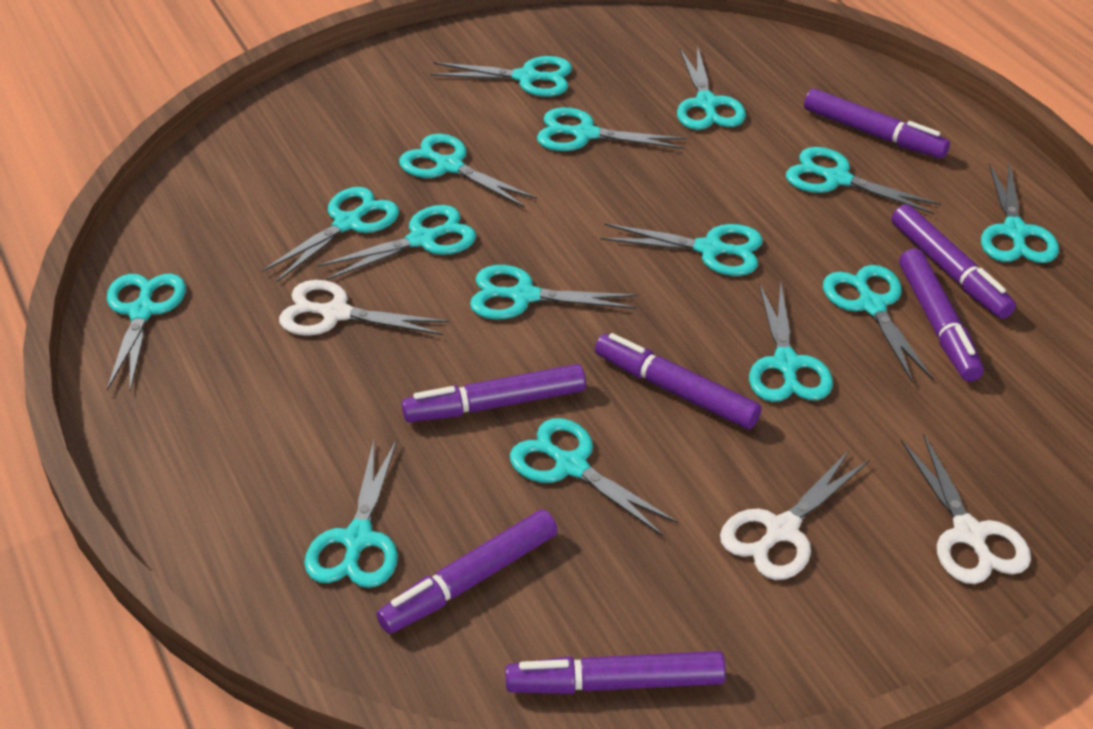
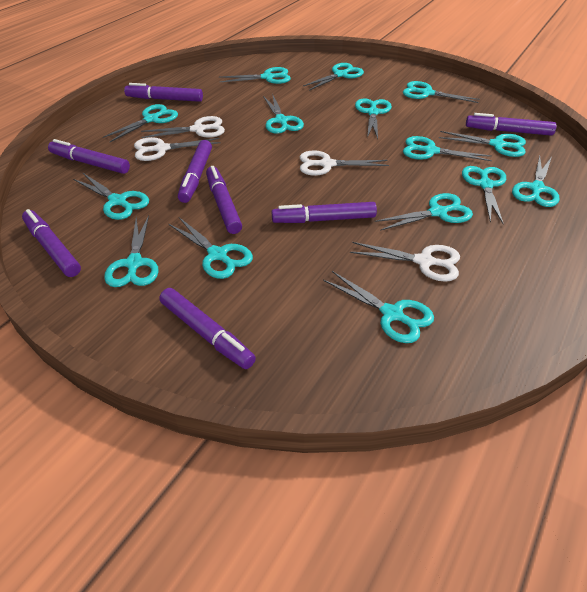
purple marker: 7 -> 8
white scissors: 3 -> 4

